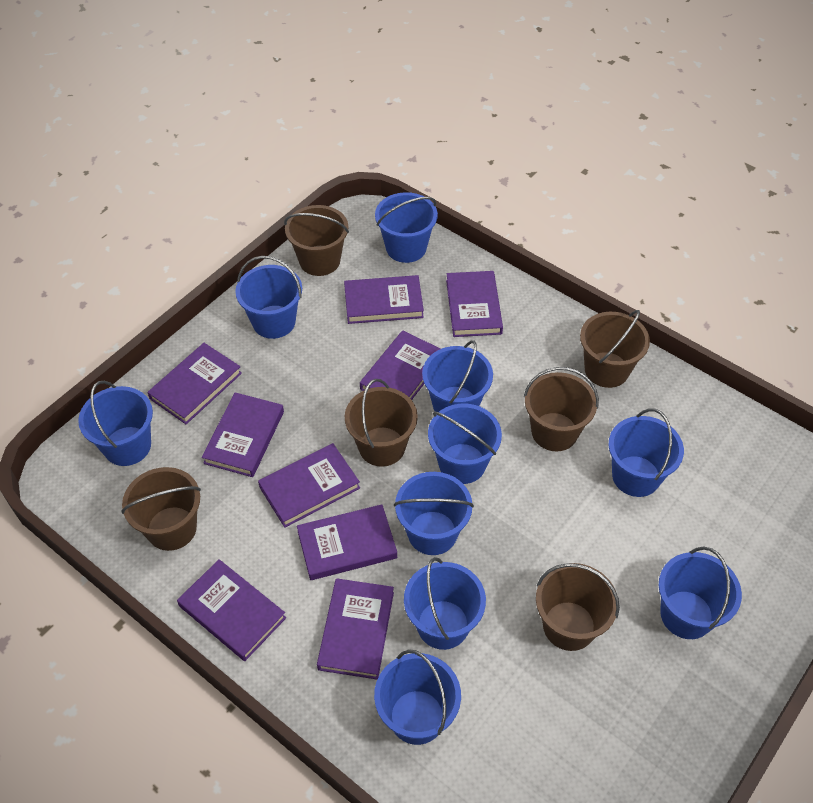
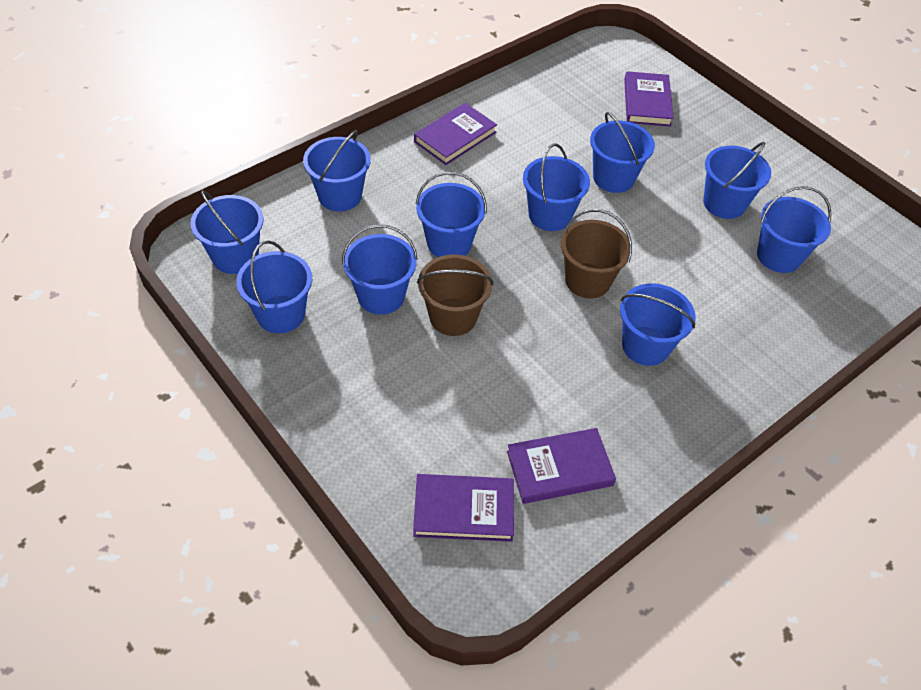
brown bucket: 6 -> 2
purple book: 9 -> 4

